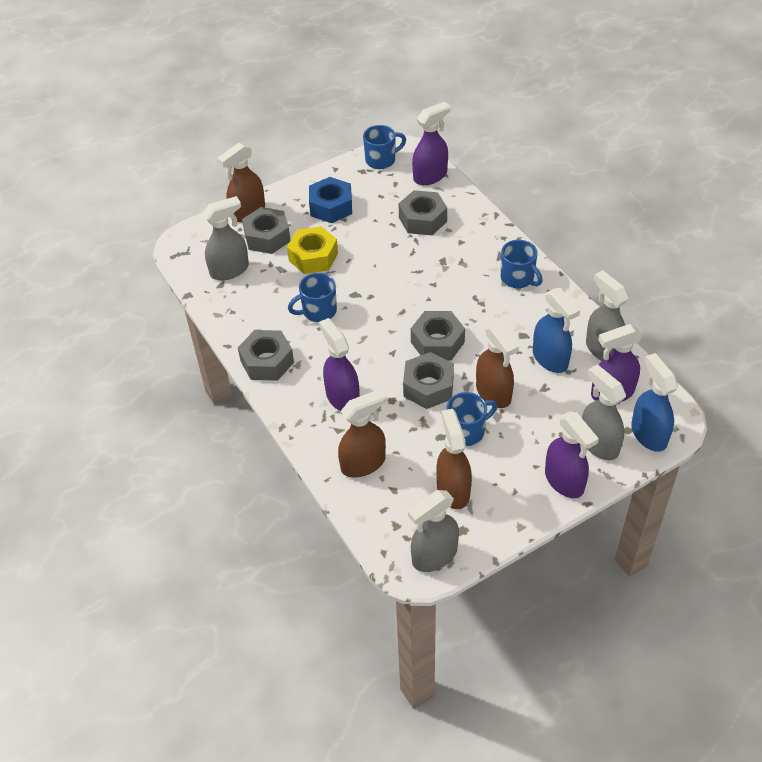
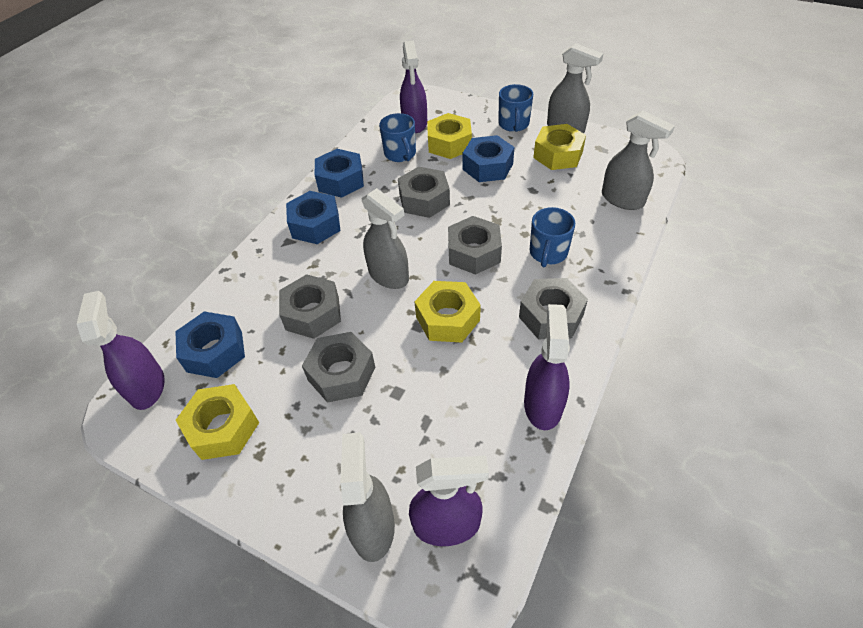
blue mug: 4 -> 3
blue nut: 1 -> 4
blue spray bottle: 2 -> 0
brown spray bottle: 4 -> 0
yellow nut: 1 -> 4

